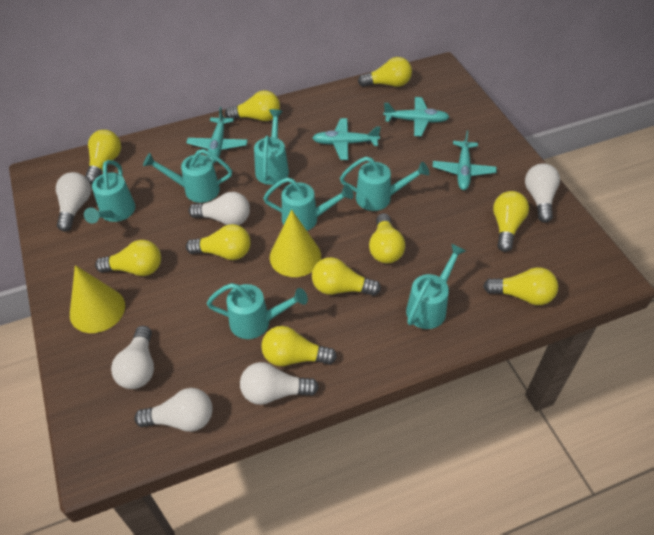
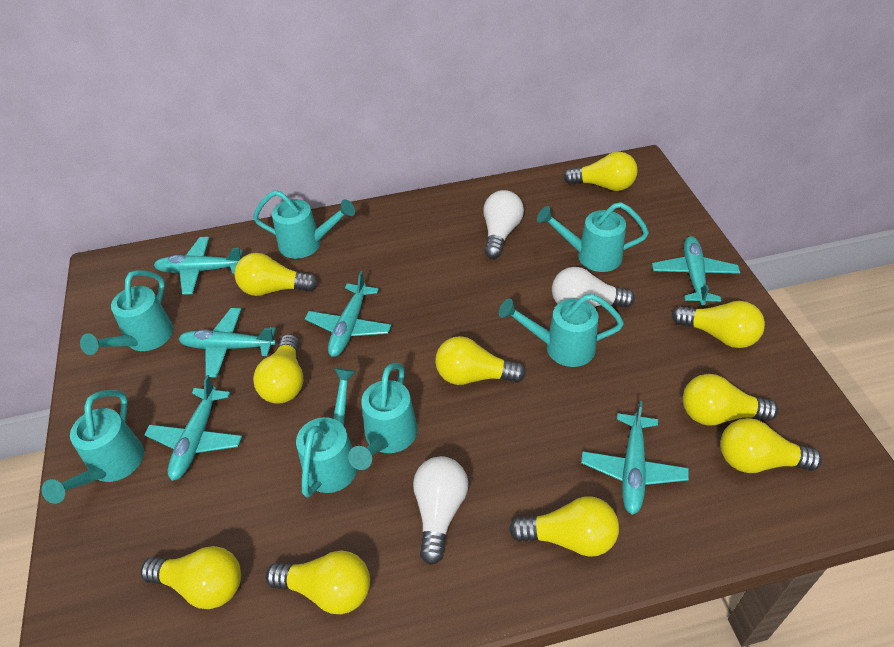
turquoise plane: 4 -> 6
white light bulb: 6 -> 3
yellow cone: 2 -> 0

